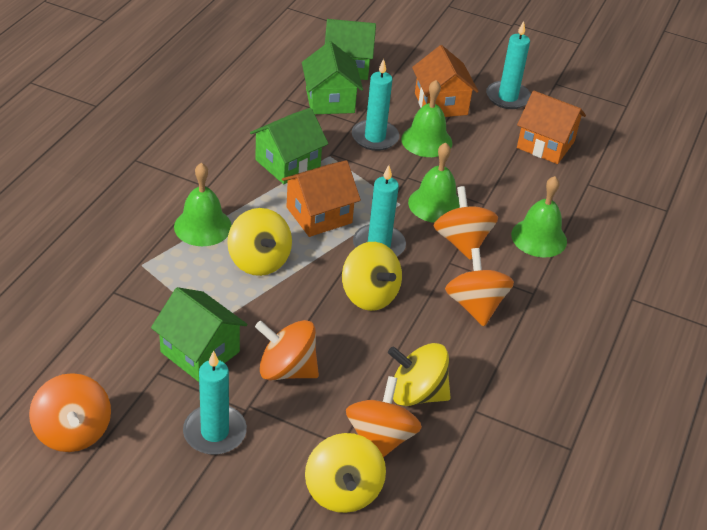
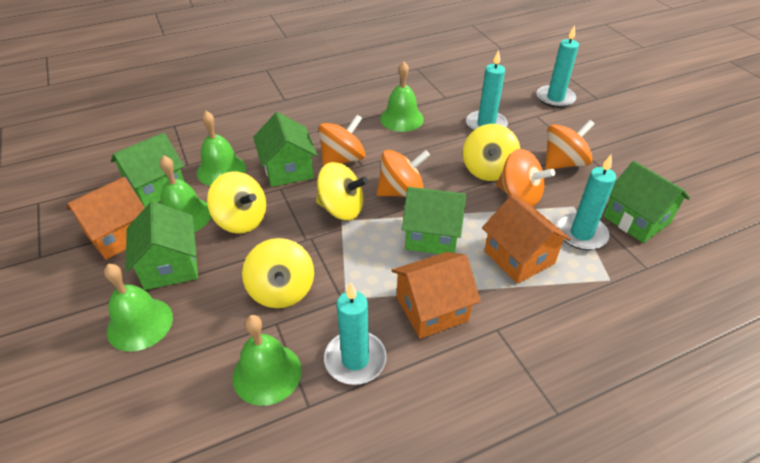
green bell: 4 -> 5
green house: 4 -> 5
orange spinning top: 5 -> 4

